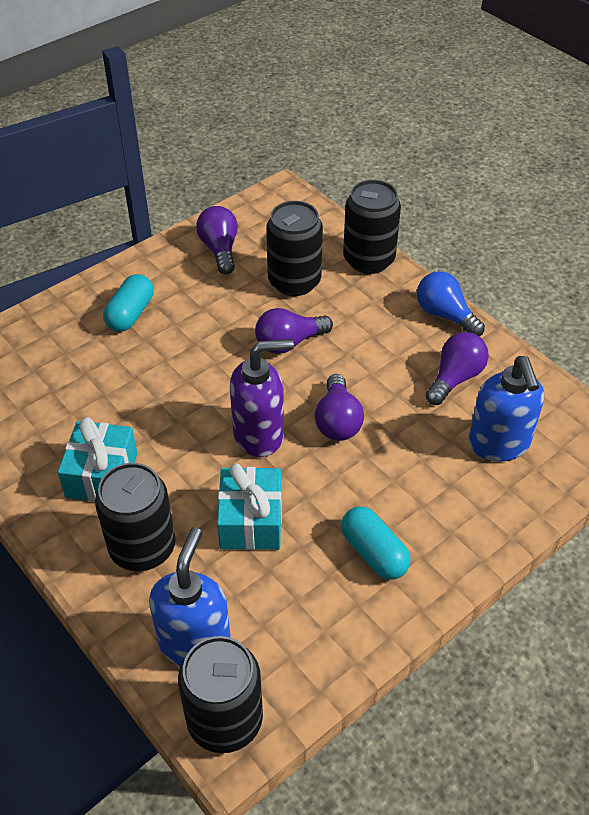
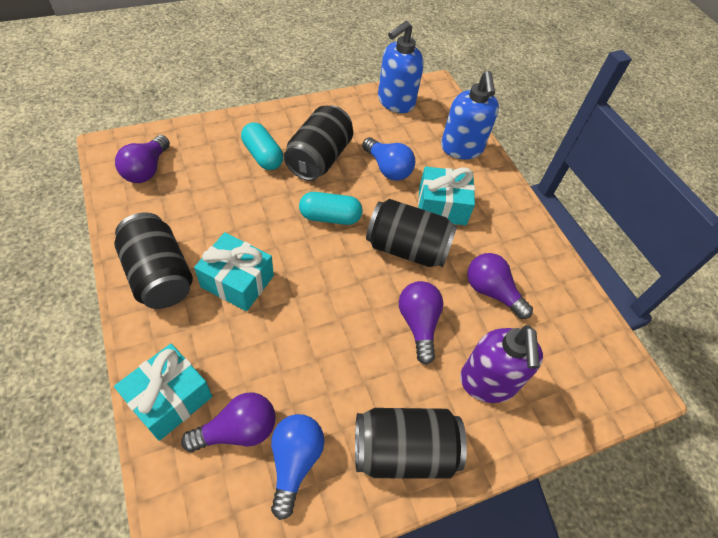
blue light bulb: 1 -> 2
turquoise gift: 2 -> 3

